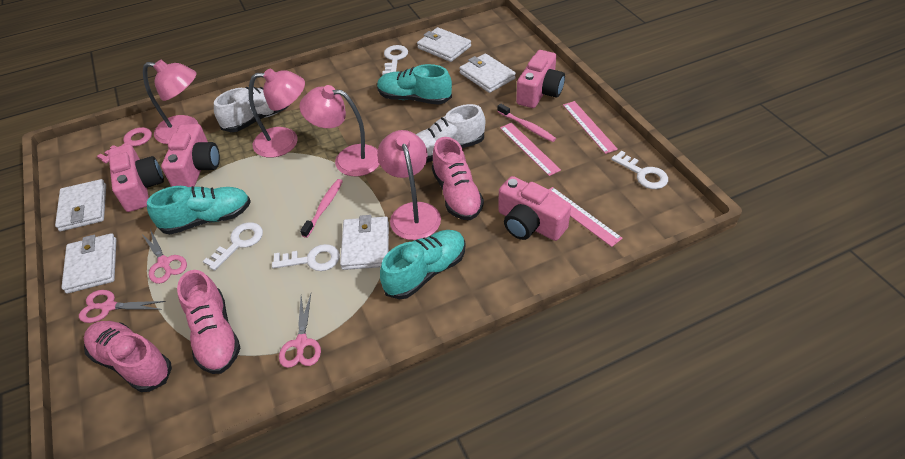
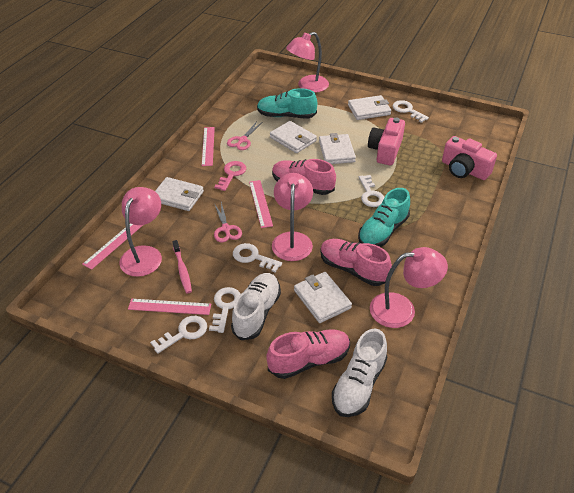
pink camera: 4 -> 2
pink ruler: 3 -> 4
pink scissors: 3 -> 2
pink toothbrush: 2 -> 1
turquoise shoe: 3 -> 2
white key: 4 -> 5

